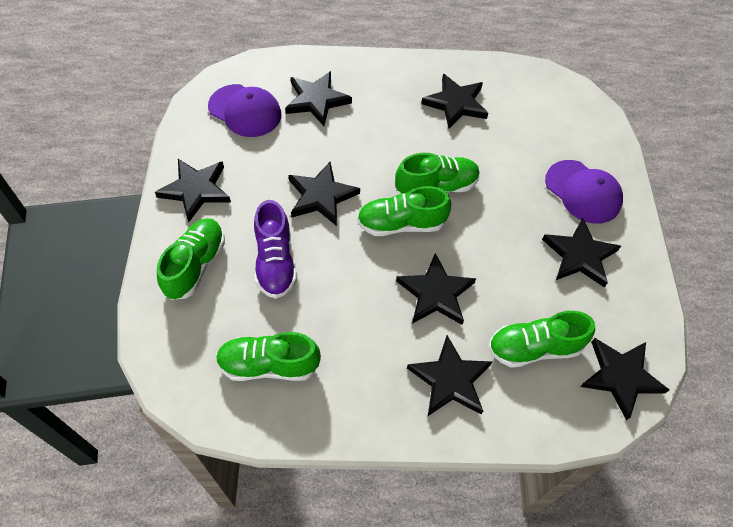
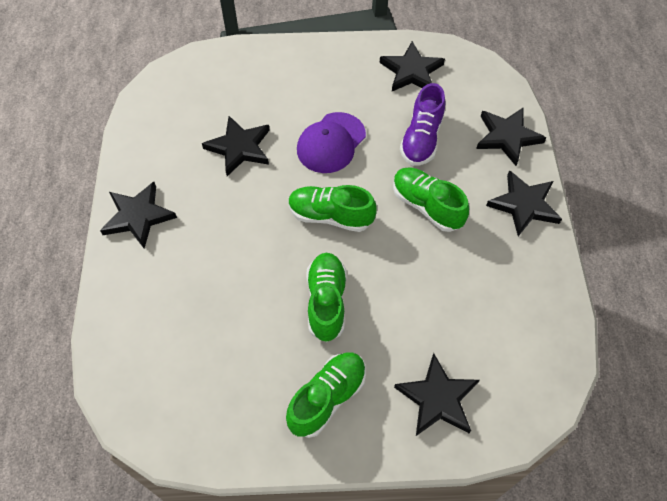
black star: 8 -> 6
green shoe: 5 -> 4
purple cap: 2 -> 1

